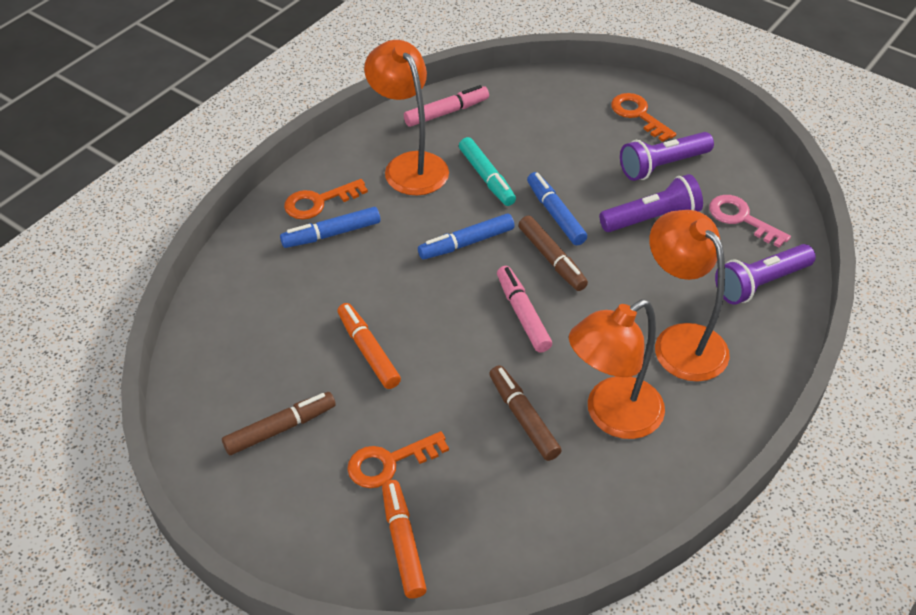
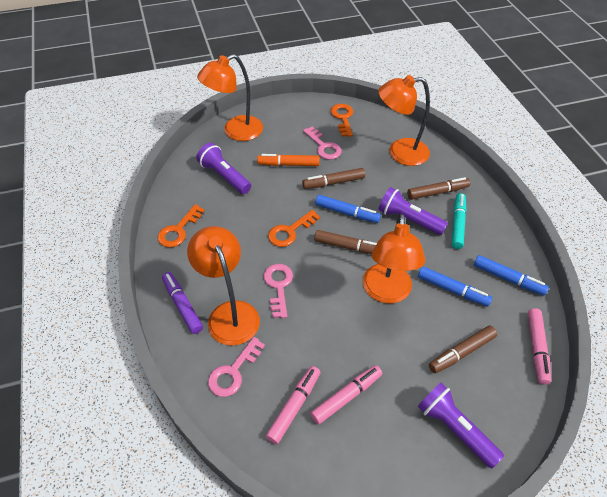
brown marker: 3 -> 4
orange lamp: 3 -> 4
orange marker: 2 -> 1
pink key: 1 -> 3
pink marker: 2 -> 3
purple marker: 0 -> 1

